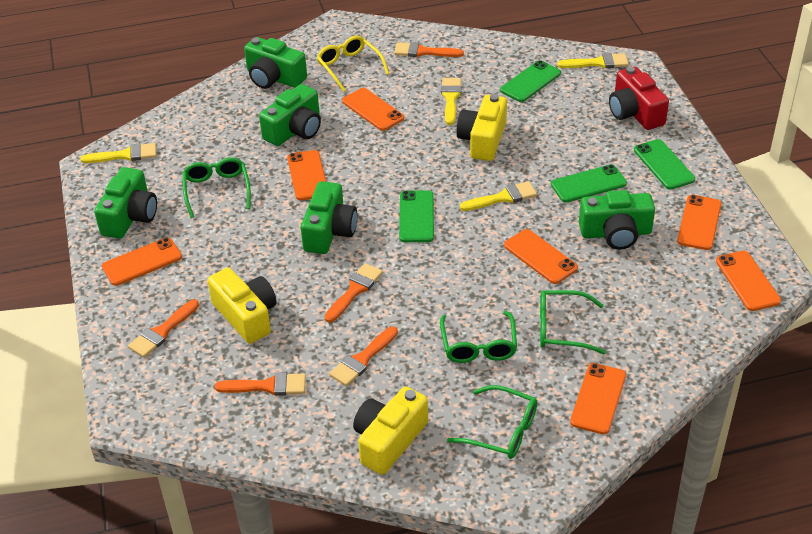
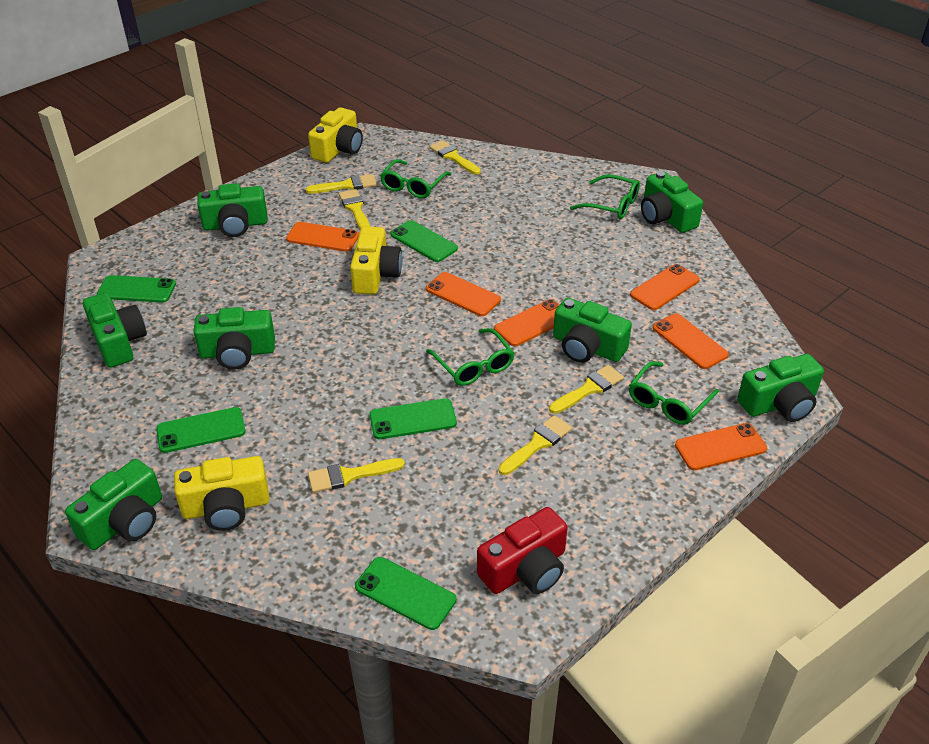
green camera: 5 -> 7
green phone: 4 -> 5
orange brush: 5 -> 0
orange phone: 7 -> 6
yellow brush: 4 -> 6
yellow glasses: 1 -> 0

